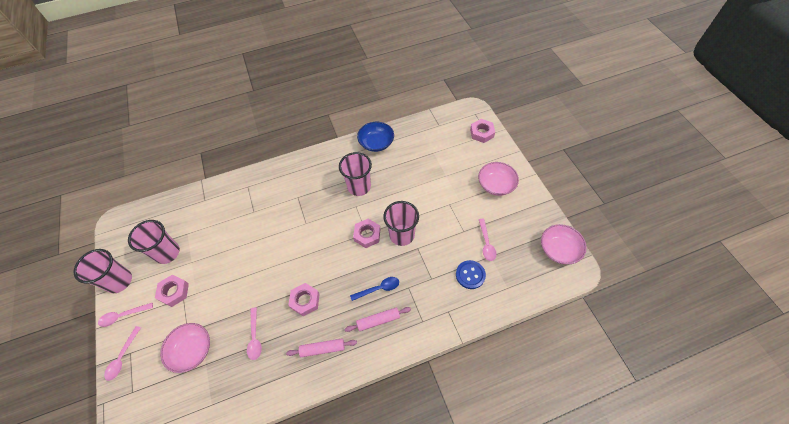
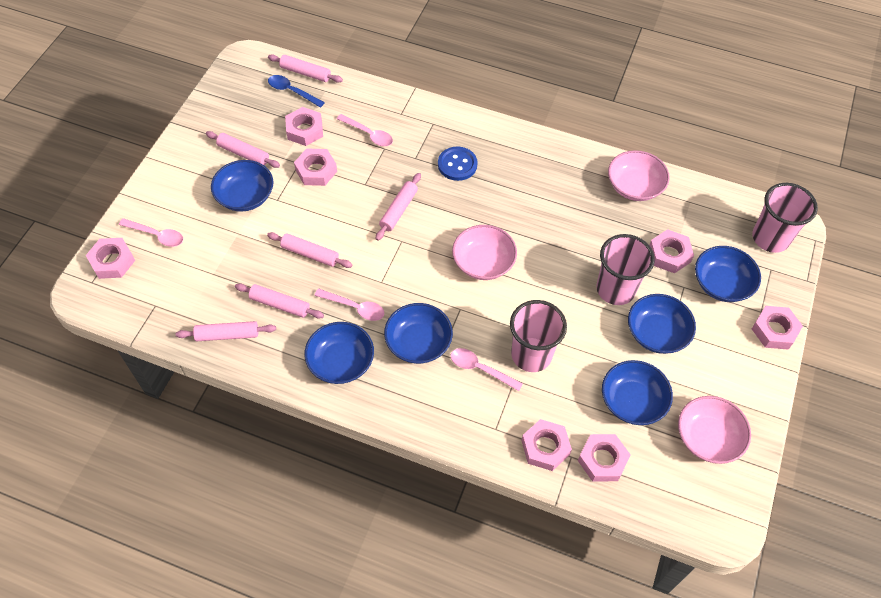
blue bowl: 1 -> 6
pink cup: 4 -> 3
pink nut: 4 -> 7
pink rolling pin: 2 -> 6

